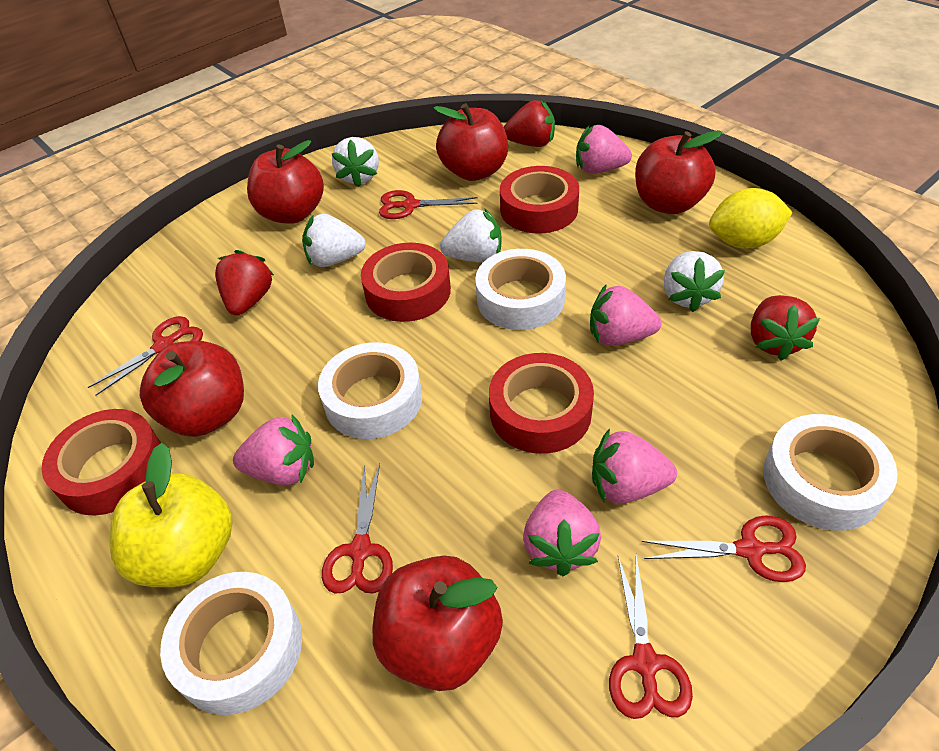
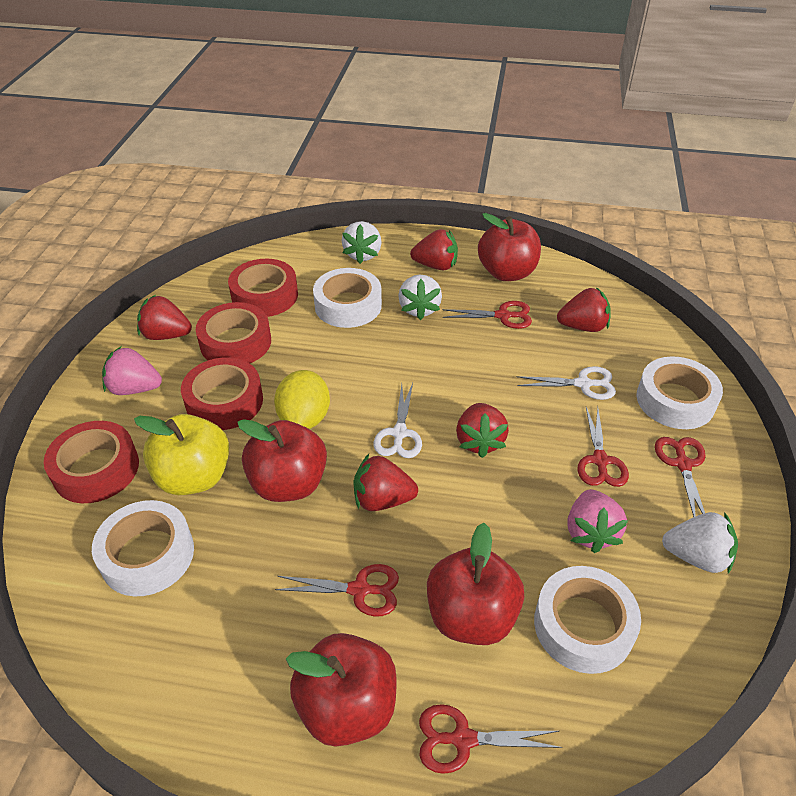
pink strawberry: 5 -> 2
red apple: 5 -> 4
red strawberry: 3 -> 5
white scissors: 0 -> 2
white strawberry: 4 -> 3

